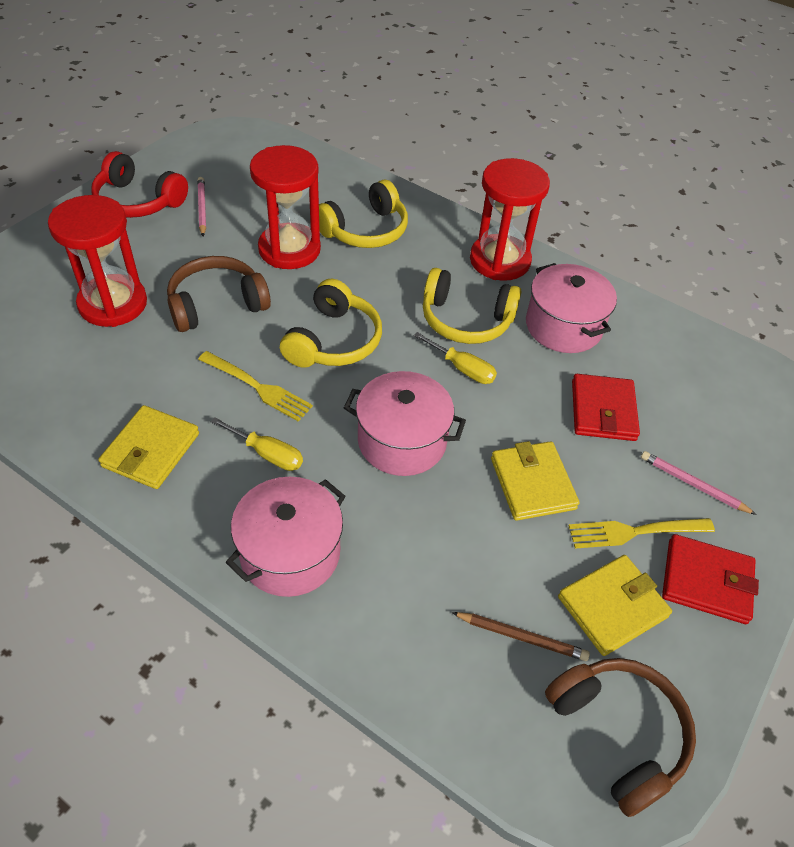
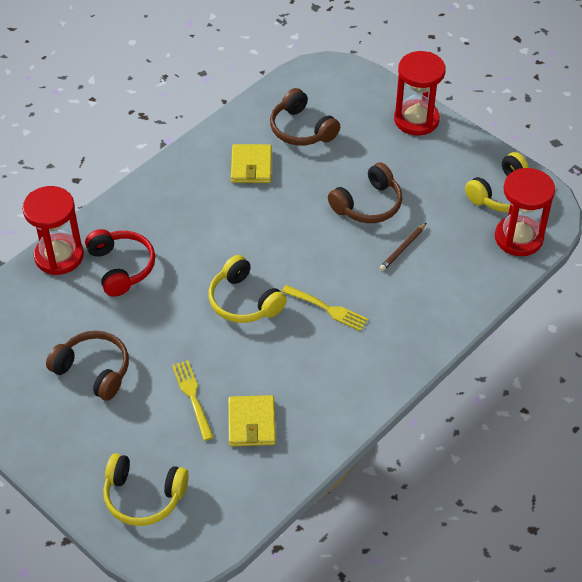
brown headphones: 2 -> 3
pink pencil: 2 -> 0
pink pot: 3 -> 0
red wallet: 2 -> 0
yellow screwdriver: 2 -> 0
yellow wallet: 3 -> 2

